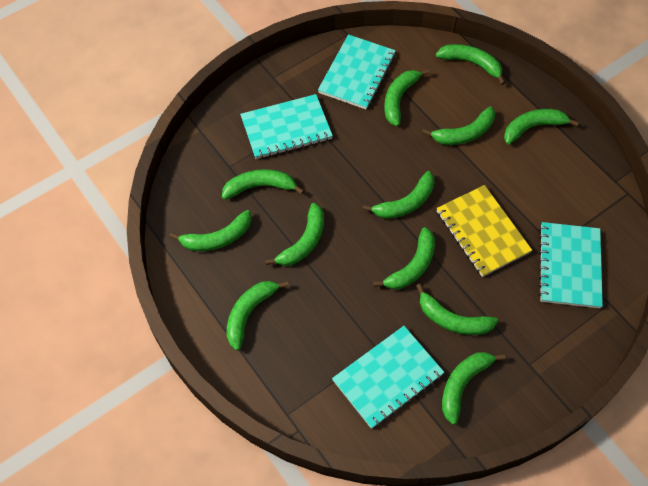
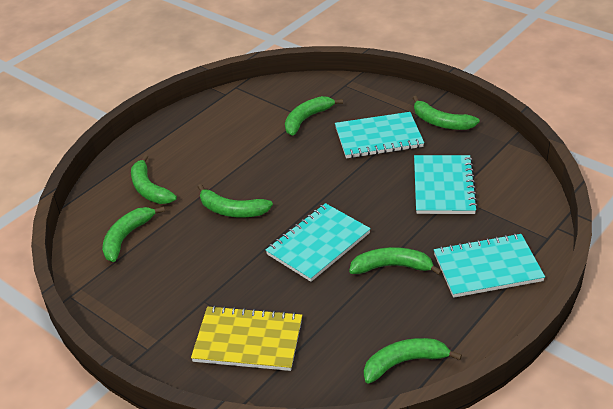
green banana: 12 -> 7

